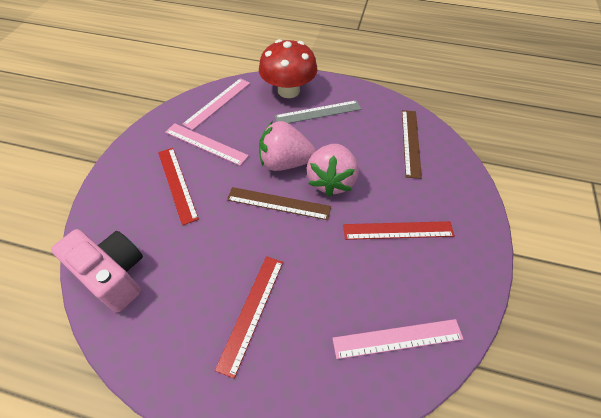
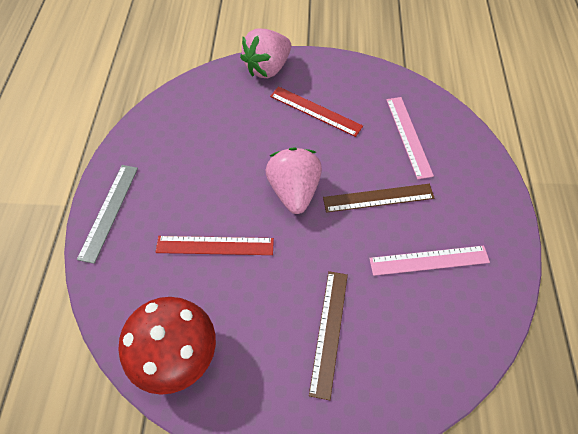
pink camera: 1 -> 0
pink ruler: 3 -> 2
red ruler: 3 -> 2

